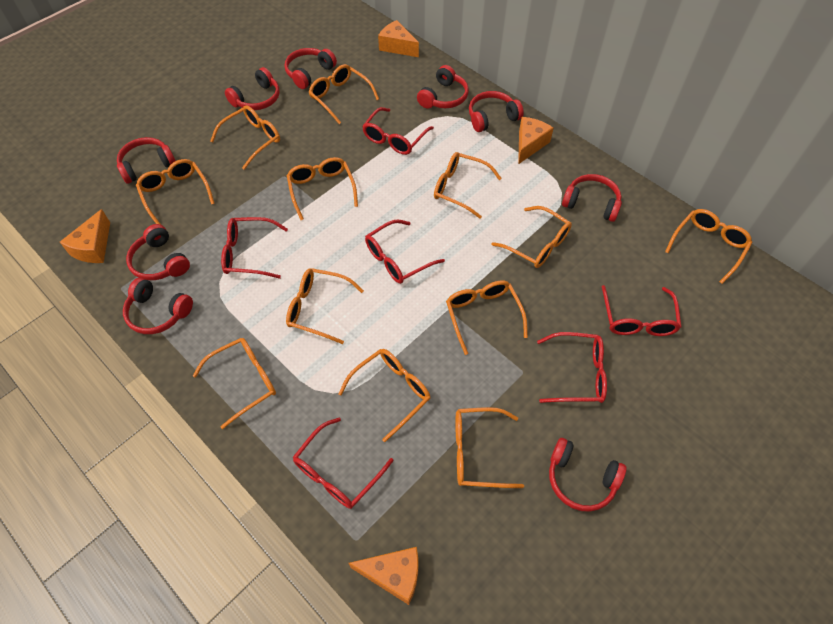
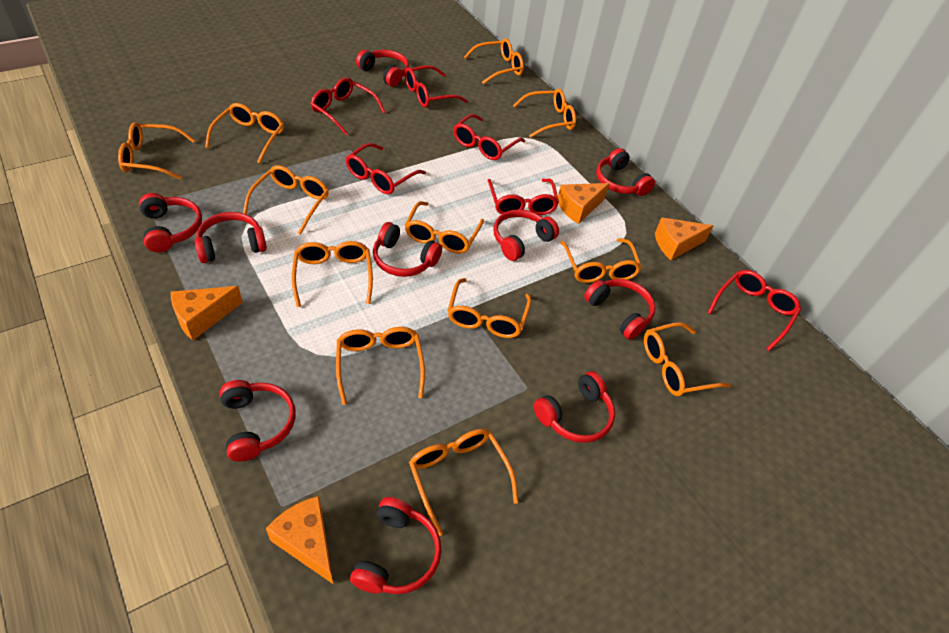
red headphones: 9 -> 10

